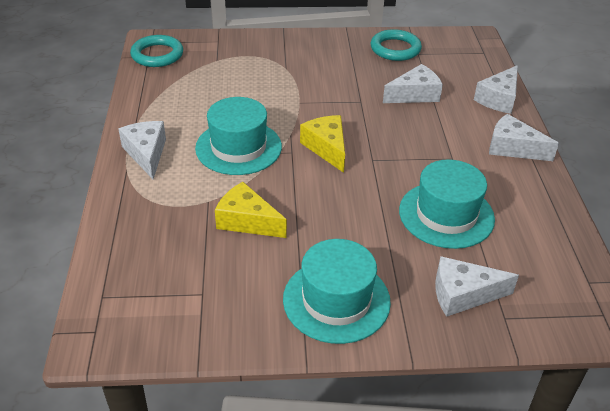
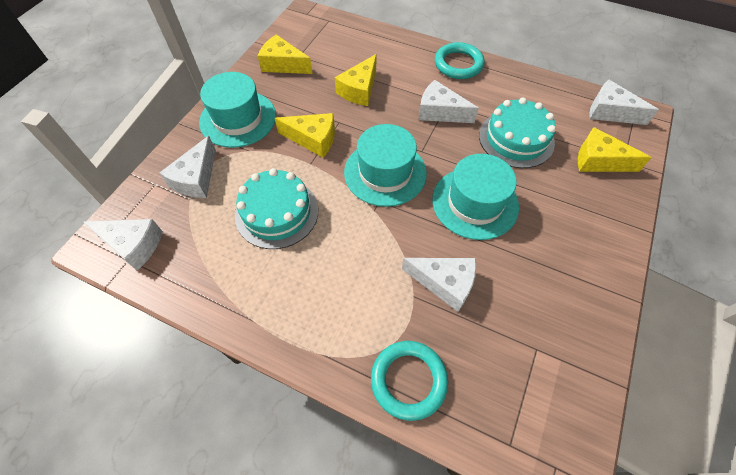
turquoise cake: 0 -> 2
yellow cheese: 2 -> 4

